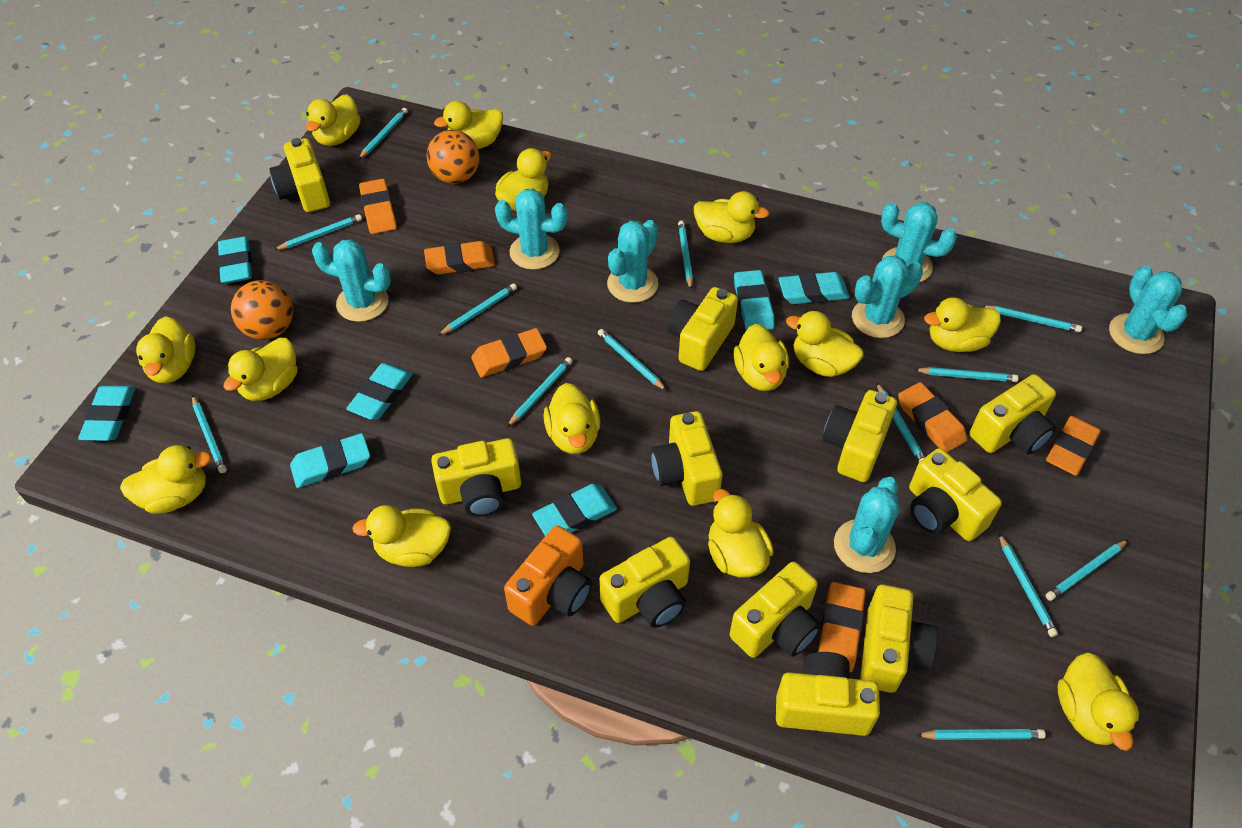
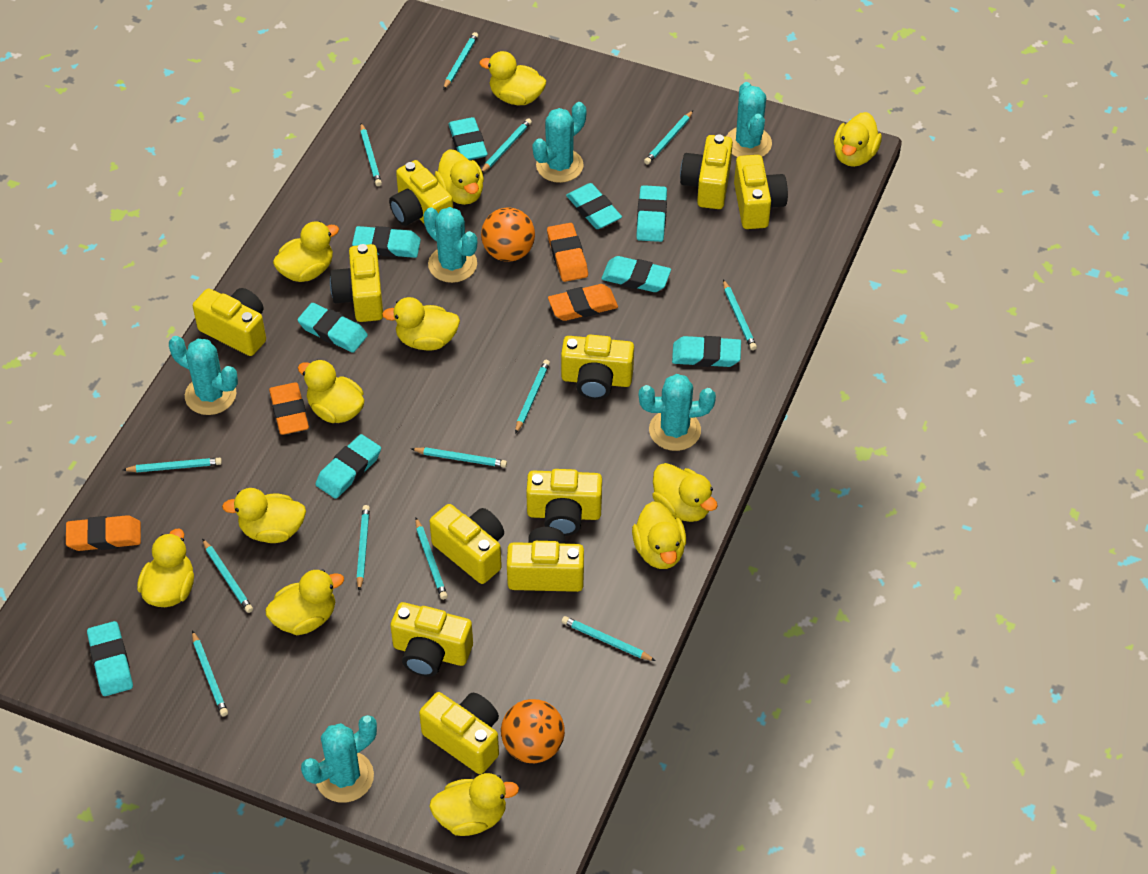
orange camera: 1 -> 0
orange eraser: 6 -> 4
turquoise cactus: 7 -> 6
turquoise eraser: 7 -> 9
yellow duck: 14 -> 12

